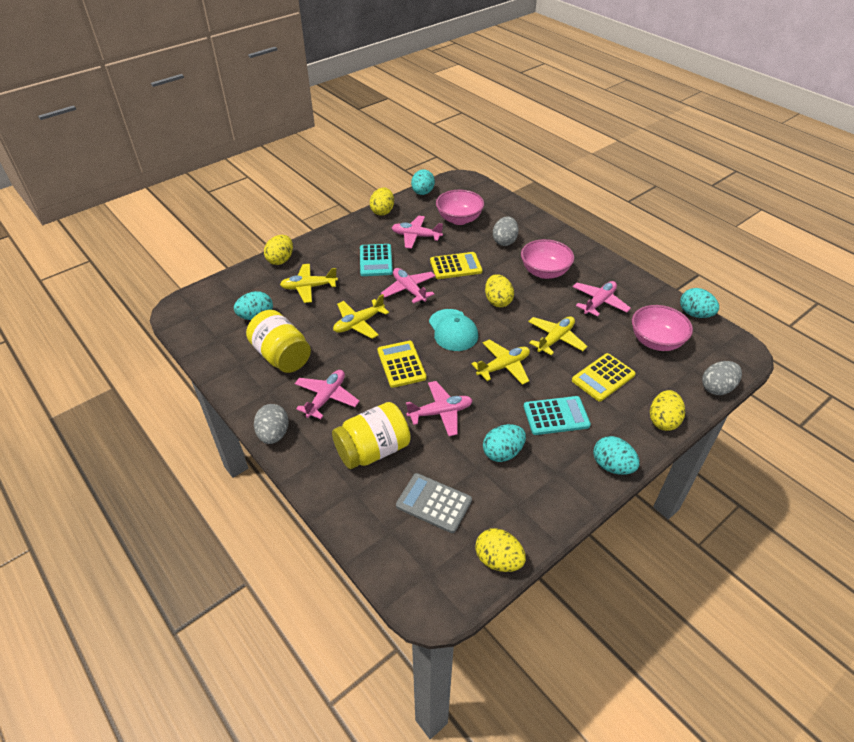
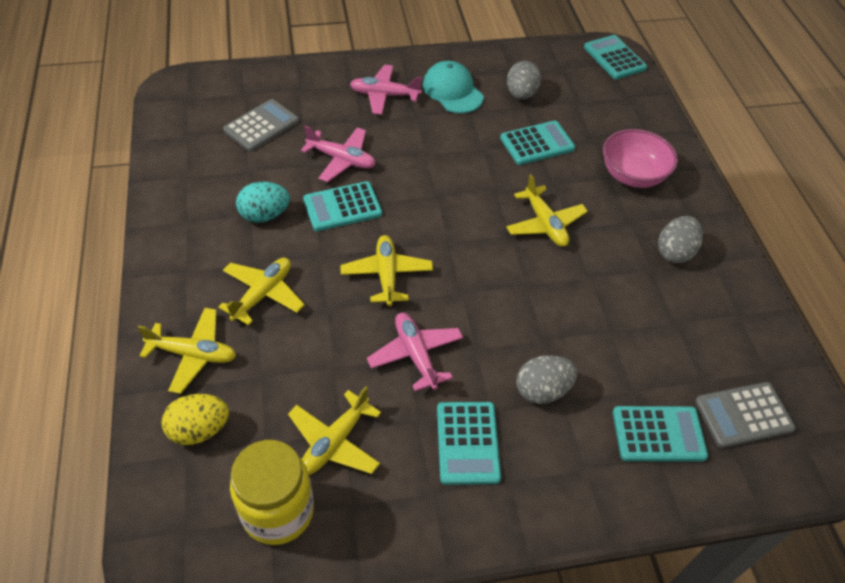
grey calculator: 1 -> 2
pink bowl: 3 -> 1
pink plane: 5 -> 3
turquoise calculator: 2 -> 5
turquoise egg: 5 -> 1
yellow calculator: 3 -> 0
yellow egg: 5 -> 1
yellow jar: 2 -> 1
yellow plane: 4 -> 5

